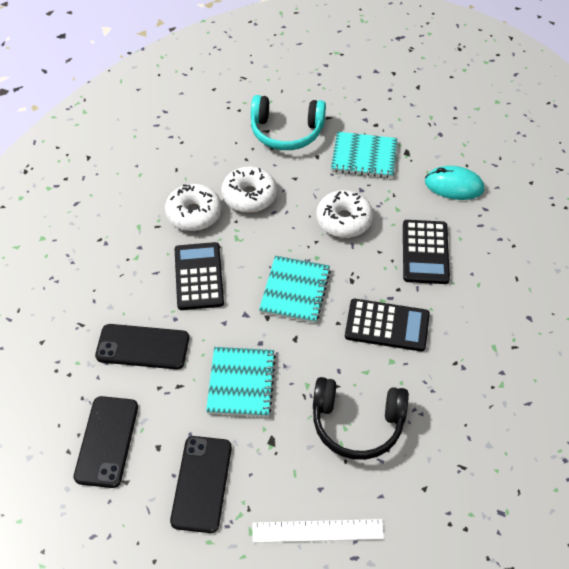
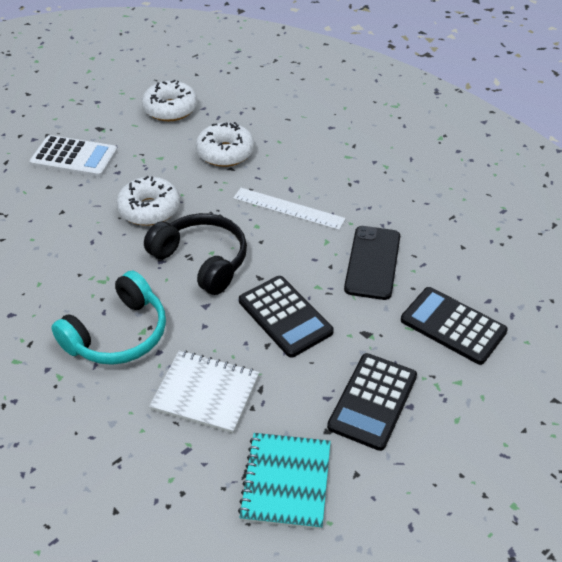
black phone: 3 -> 1
turquoise mouse: 1 -> 0
turquoise notebook: 3 -> 1
white calculator: 0 -> 1
white notebook: 0 -> 1

